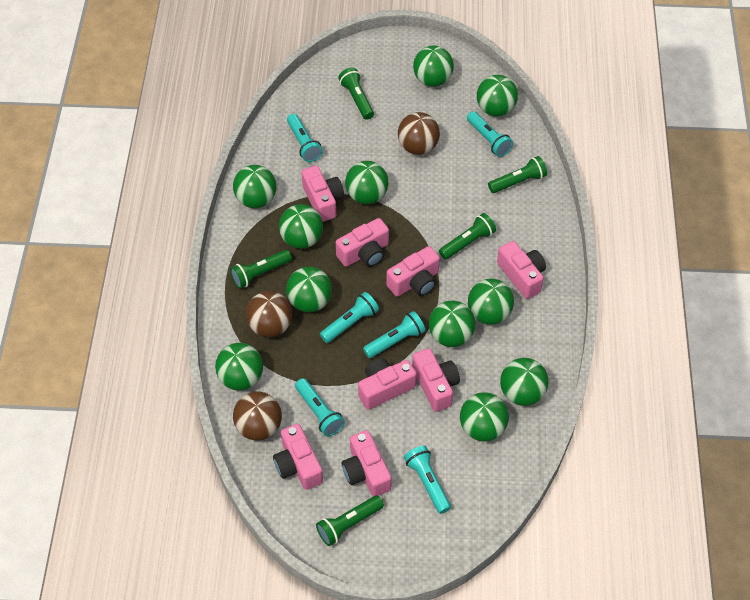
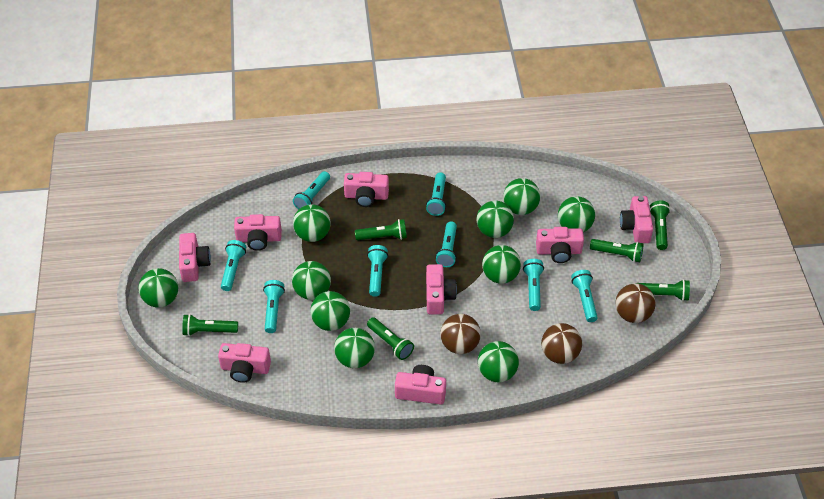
green ball: 11 -> 10
green flashlight: 5 -> 6
turquoise flashlight: 6 -> 8

